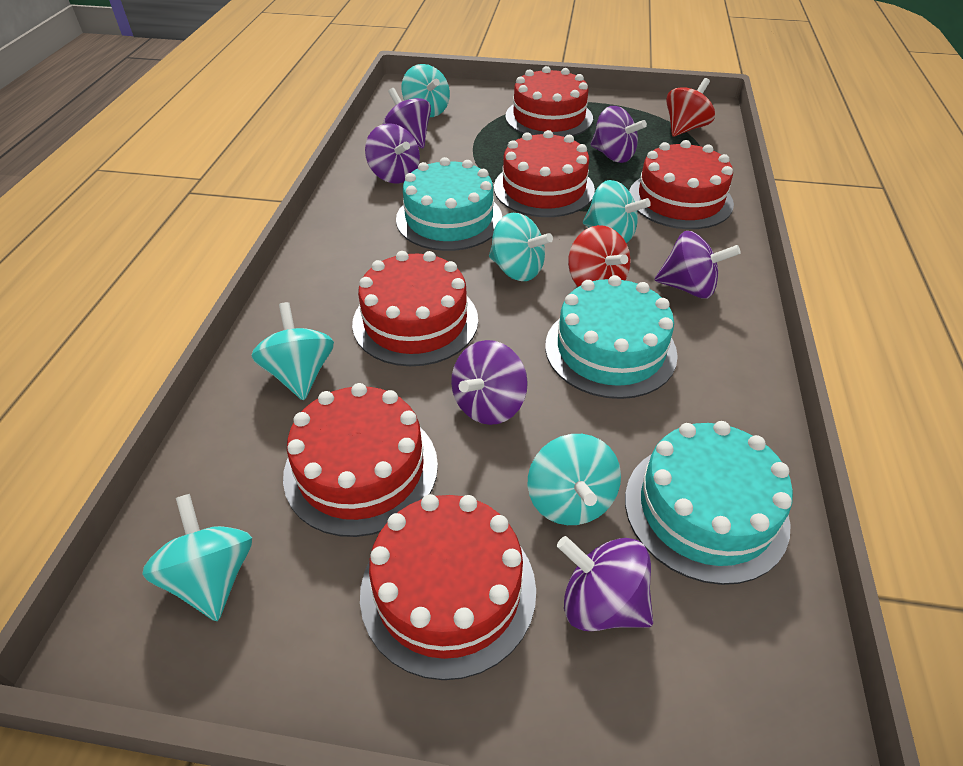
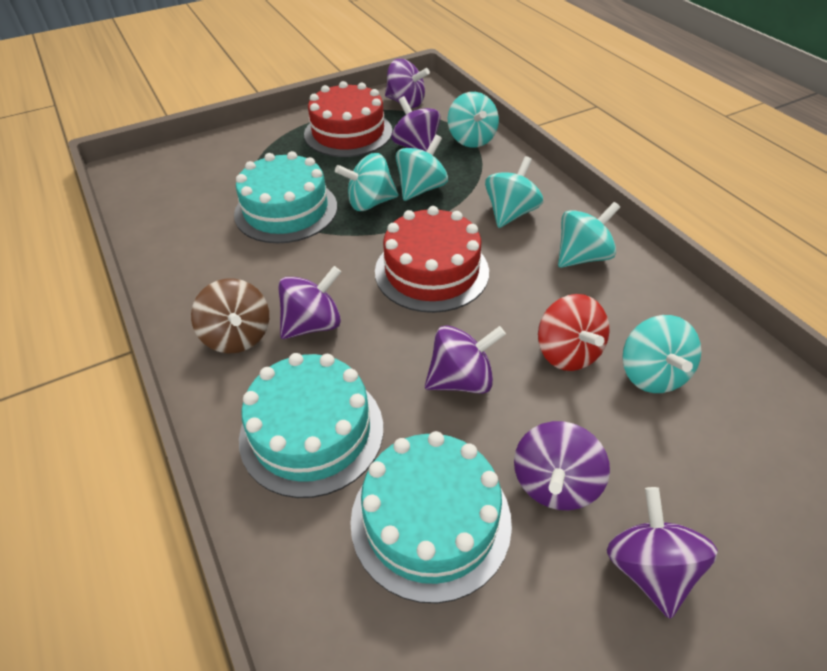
brown spinning top: 0 -> 1
red cake: 6 -> 2
red spinning top: 2 -> 1

